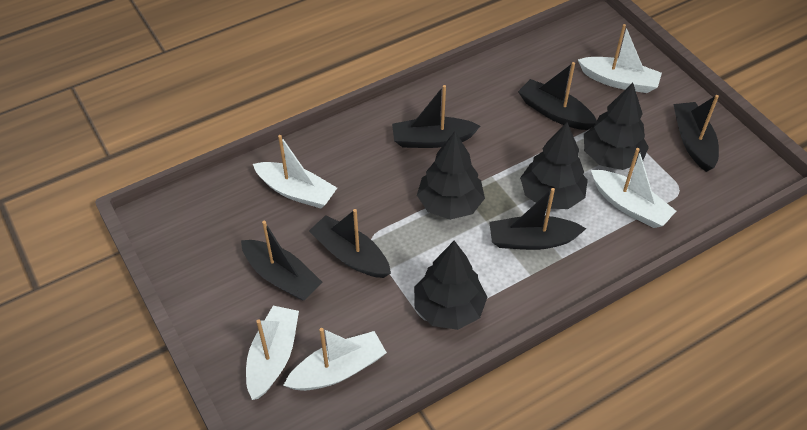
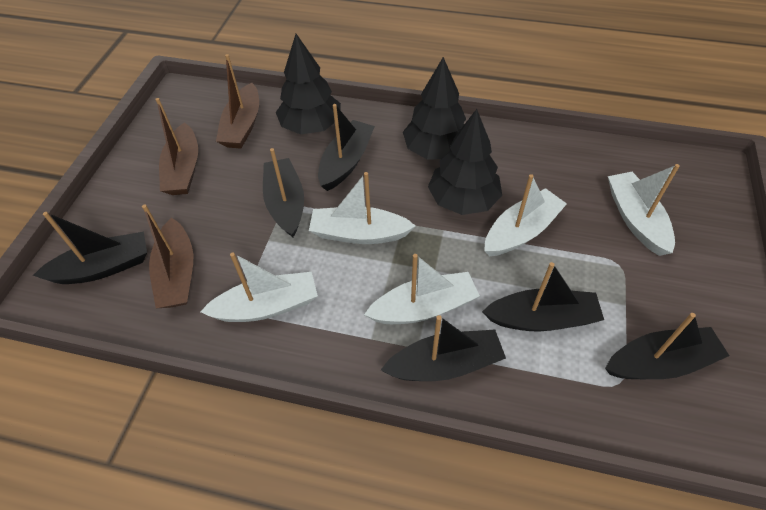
black tree: 4 -> 3
brown boat: 0 -> 3

